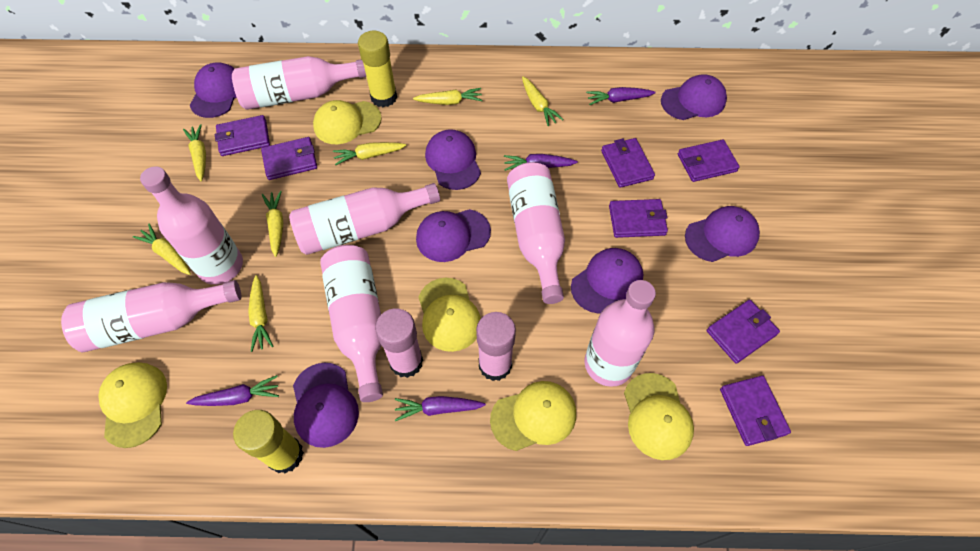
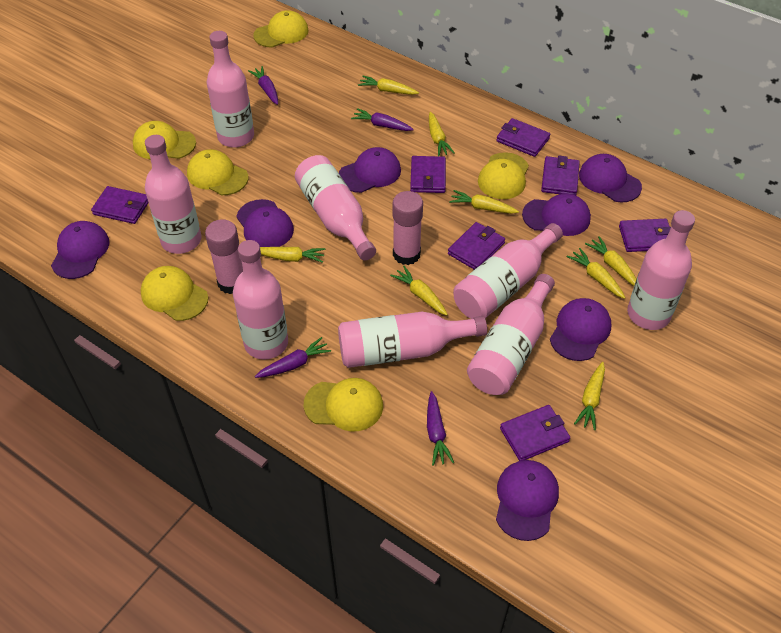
pink bottle: 7 -> 8
yellow cap: 5 -> 6
yellow carrot: 7 -> 8
yellow glue stick: 2 -> 0

